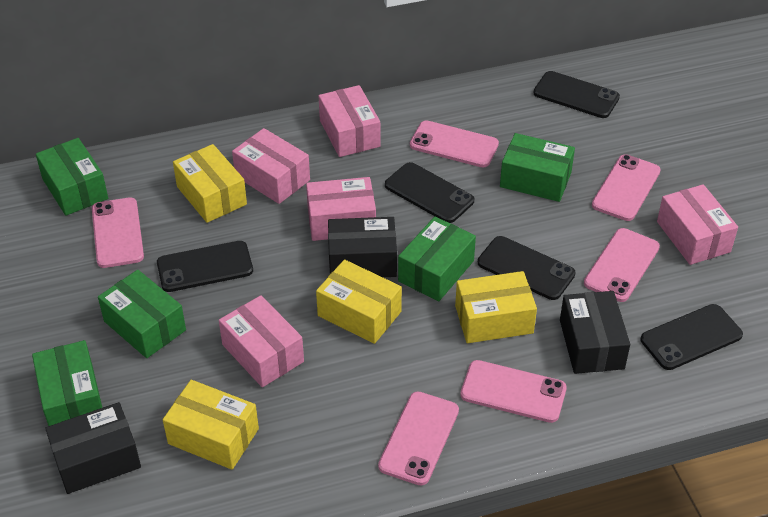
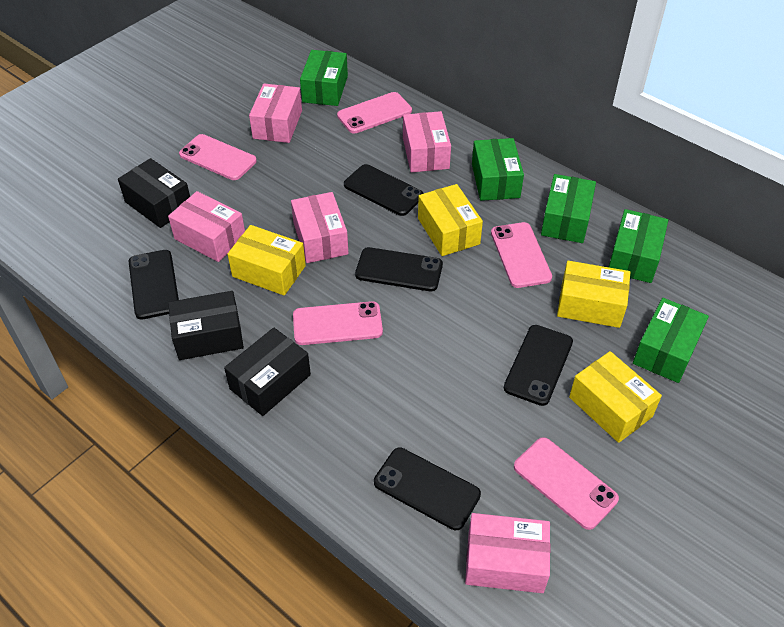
pink phone: 6 -> 5

